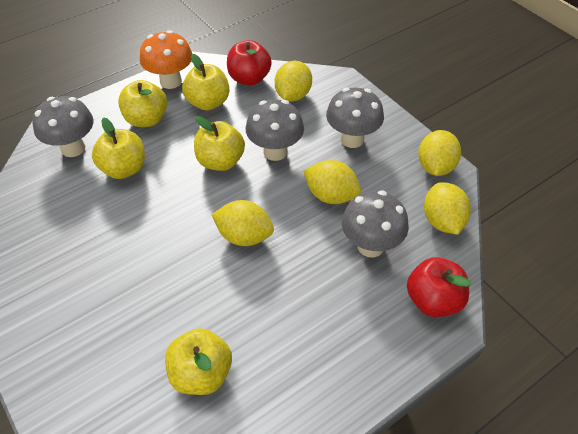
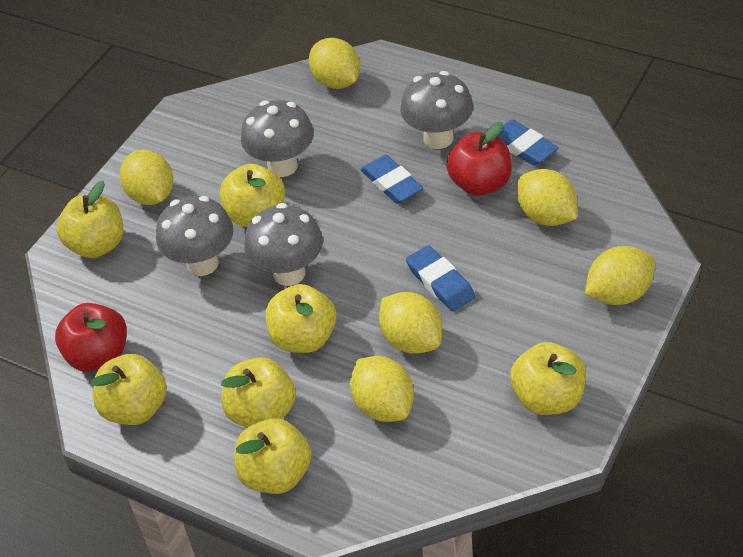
blue eraser: 0 -> 3
orange mushroom: 1 -> 0
yellow apple: 5 -> 7
yellow lemon: 5 -> 6

